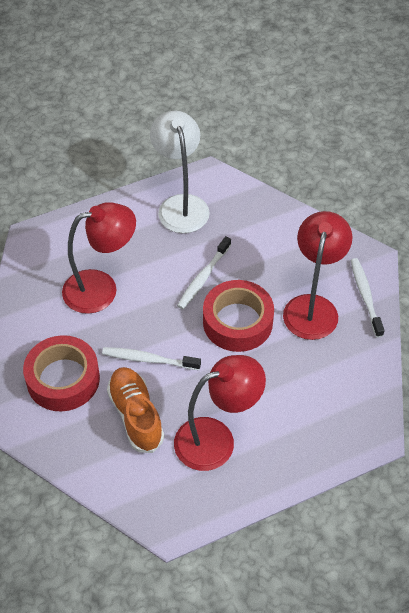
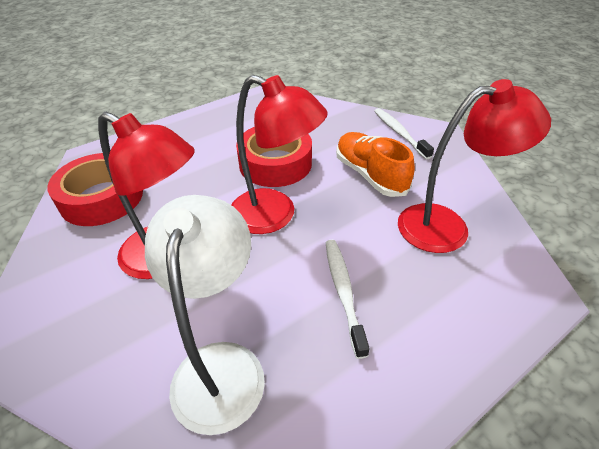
white toothbrush: 3 -> 2

